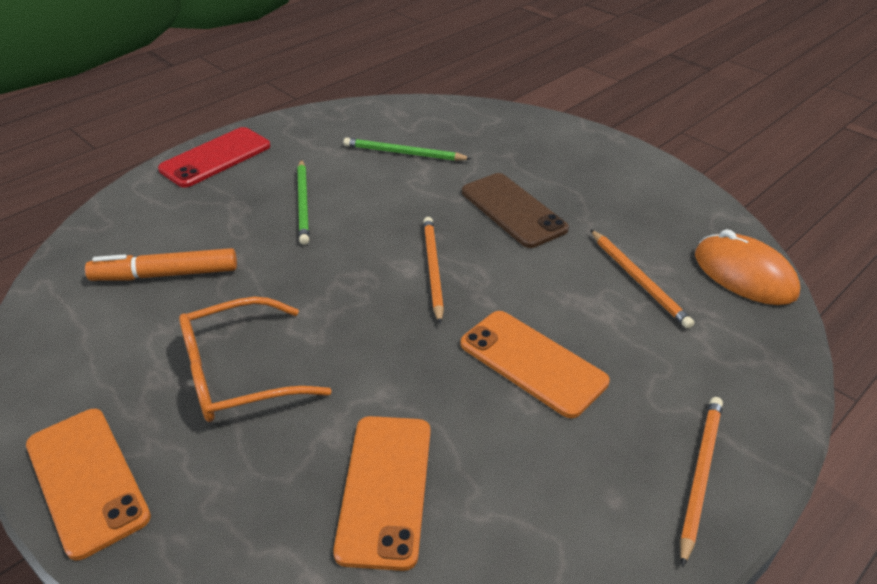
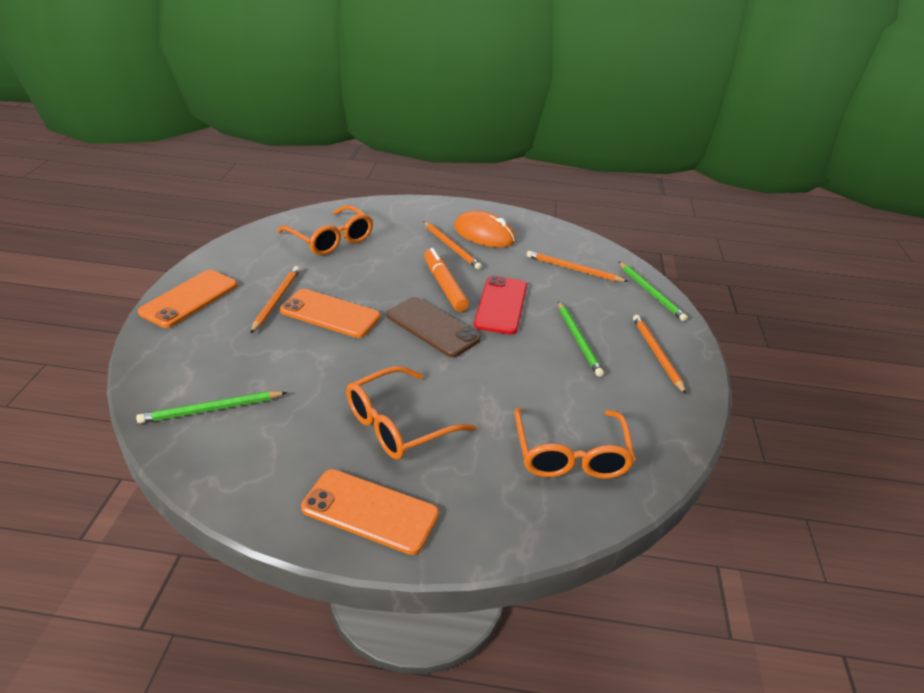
green pencil: 2 -> 3
orange glasses: 1 -> 3
orange pencil: 3 -> 4

